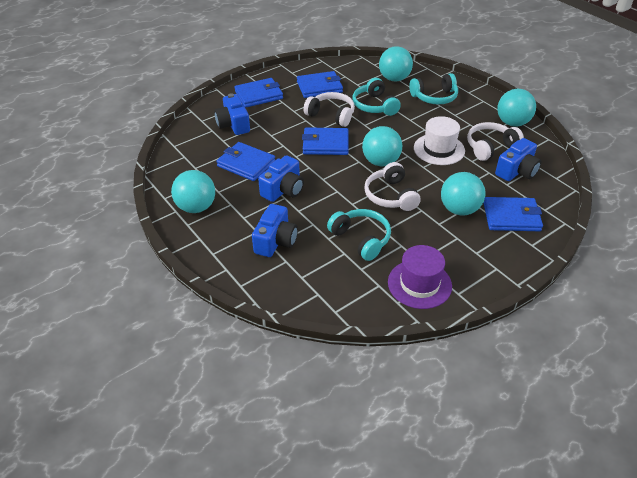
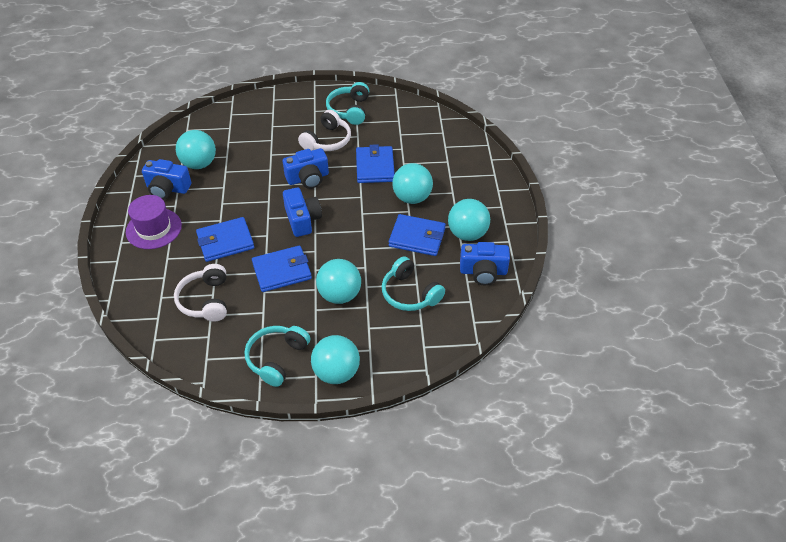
blue wallet: 5 -> 4
white hat: 1 -> 0
white headphones: 3 -> 2

